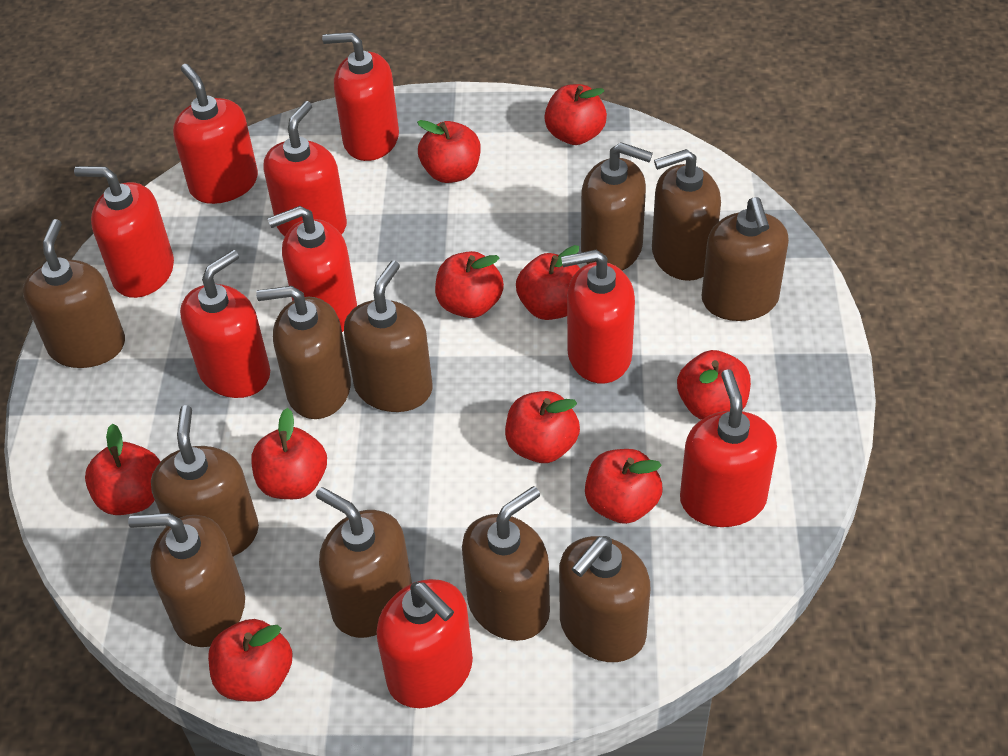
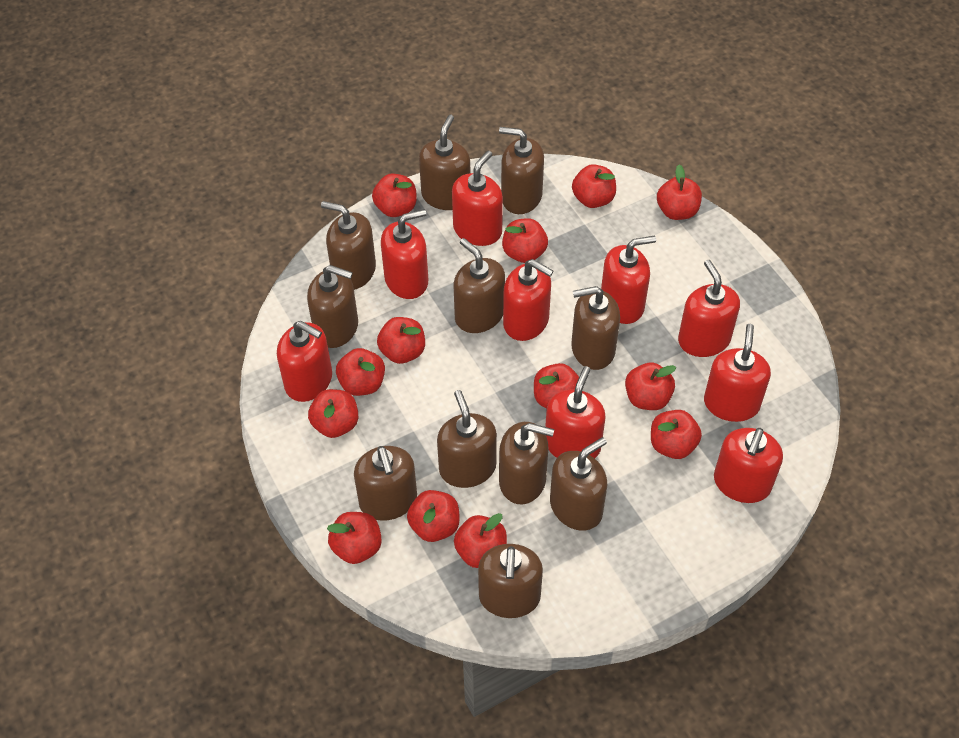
red apple: 10 -> 13

